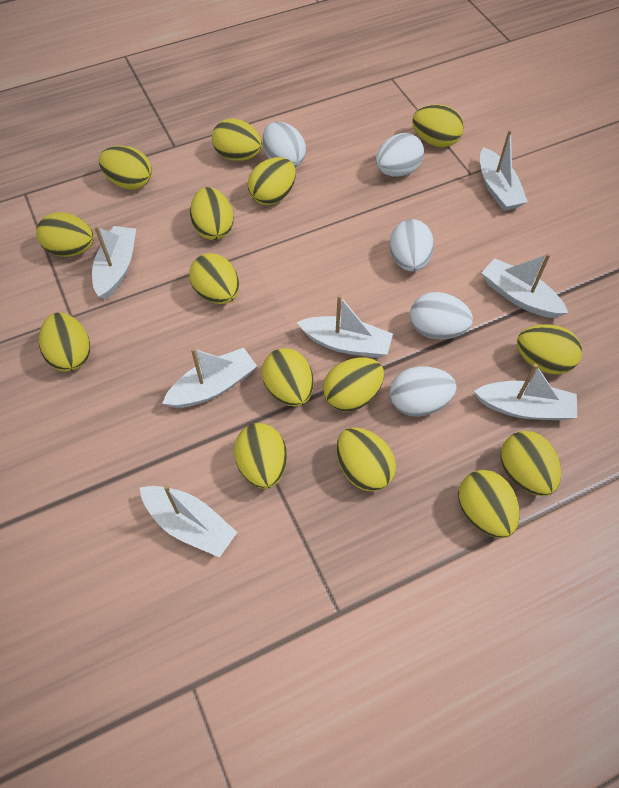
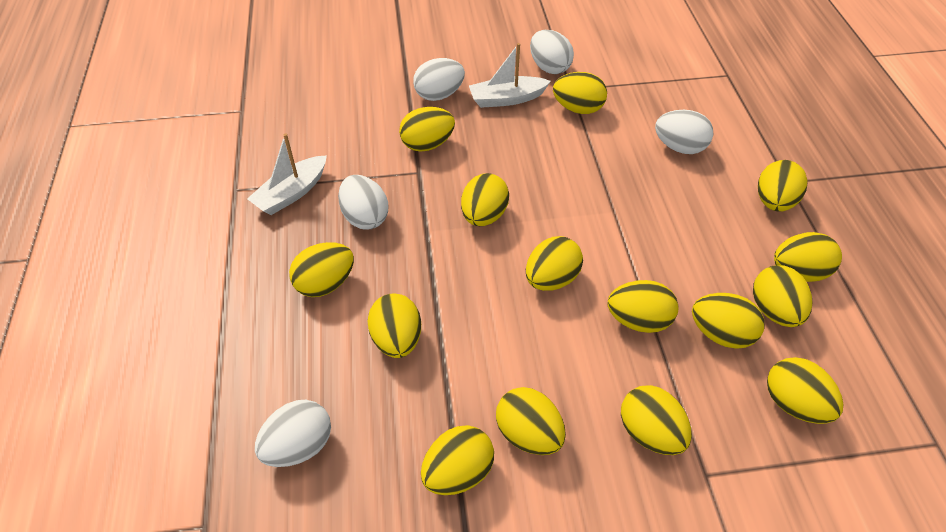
white boat: 7 -> 2

